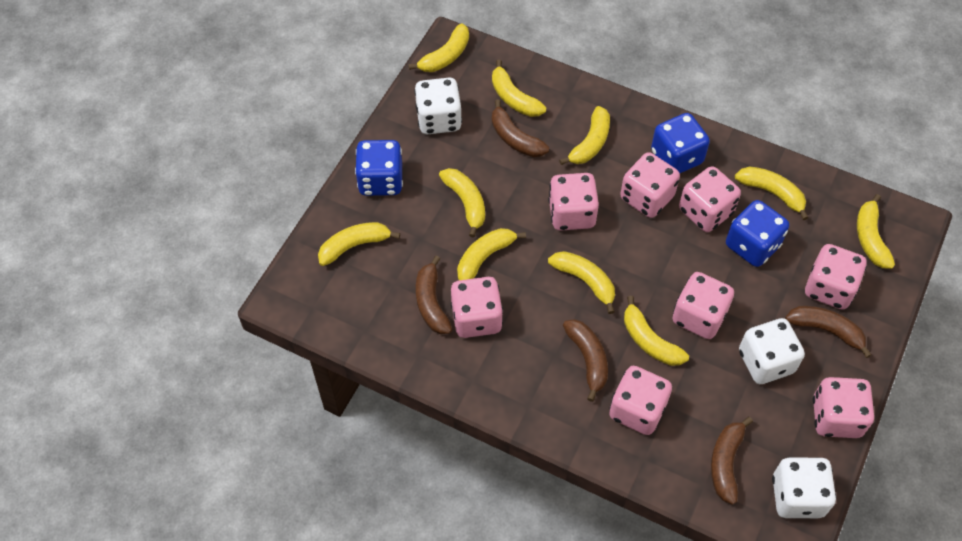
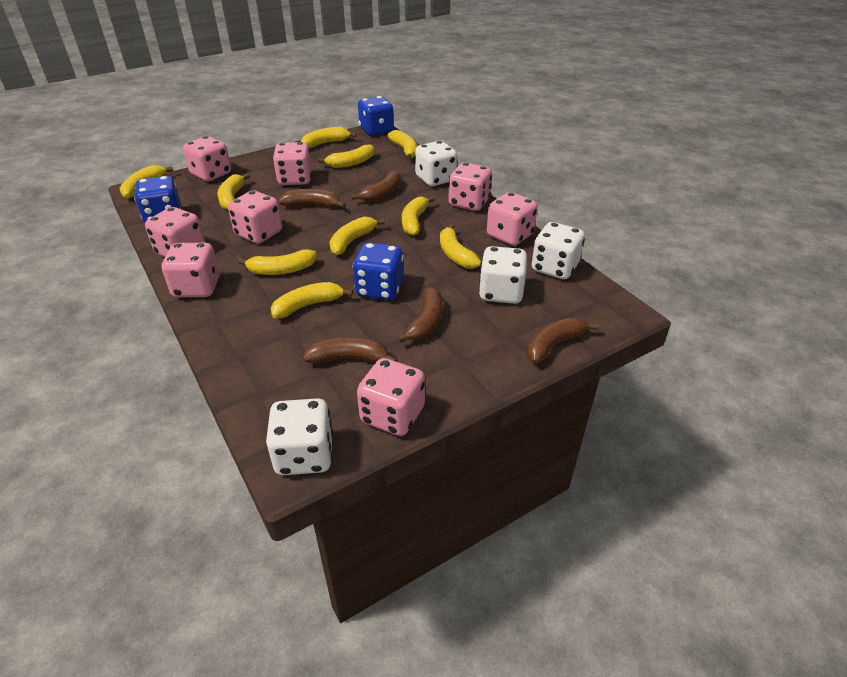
white dice: 3 -> 4

